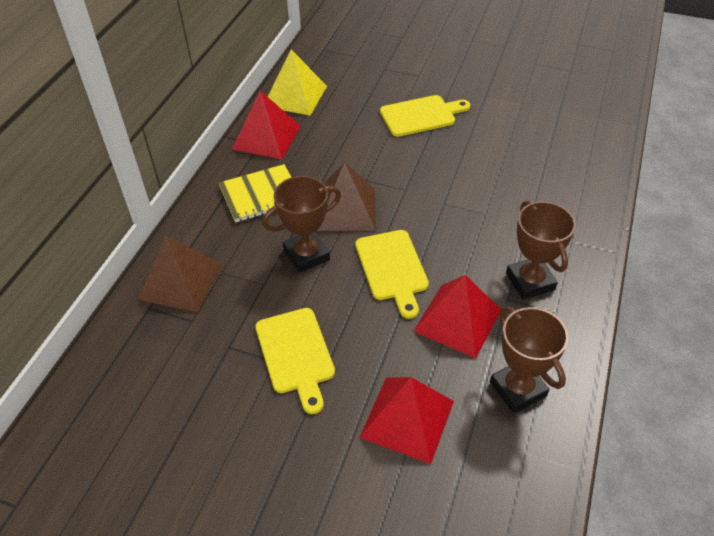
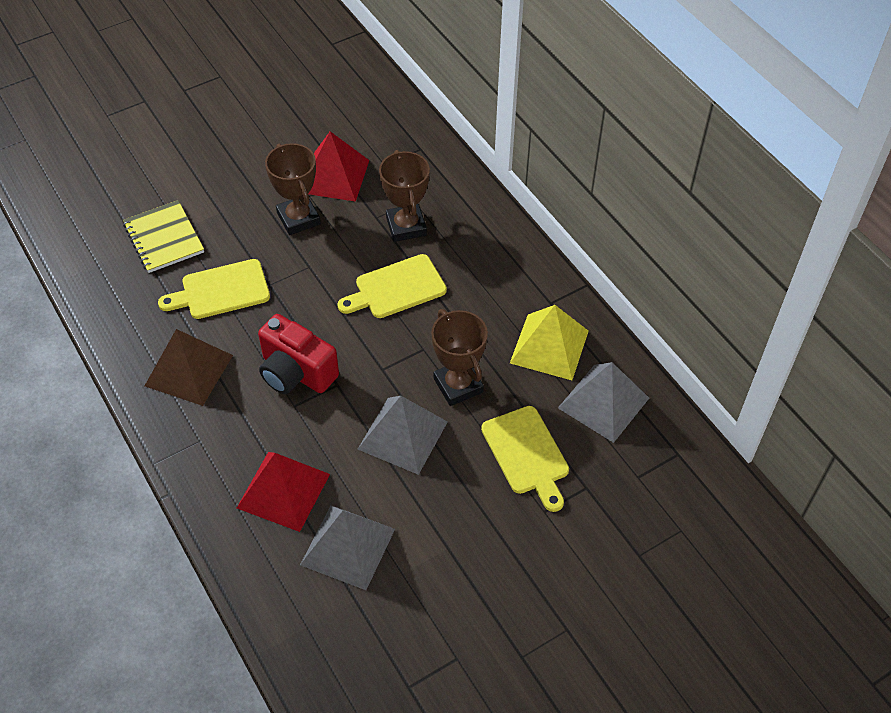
brown pyramid: 2 -> 1
grey pyramid: 0 -> 3
red camera: 0 -> 1
red pyramid: 3 -> 2

